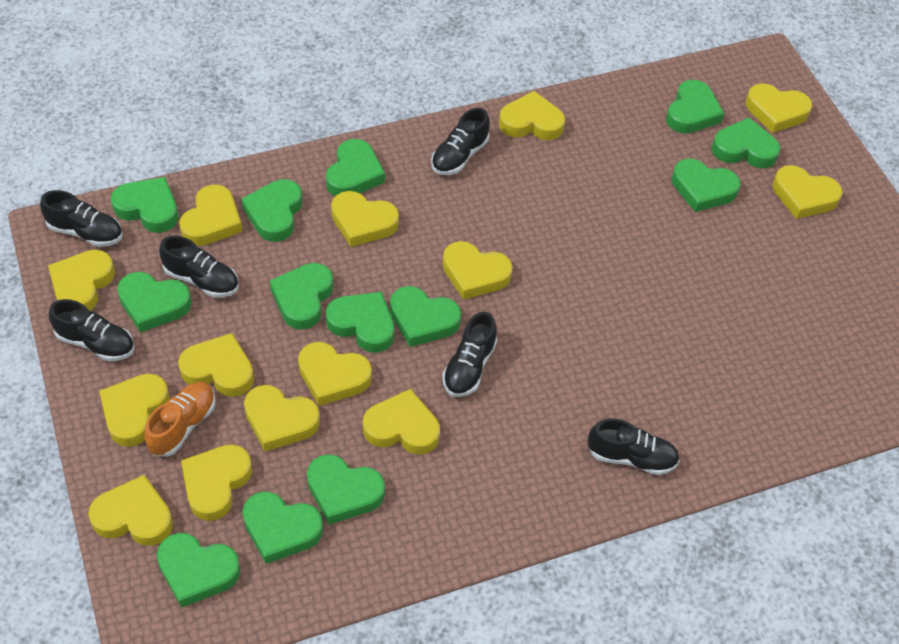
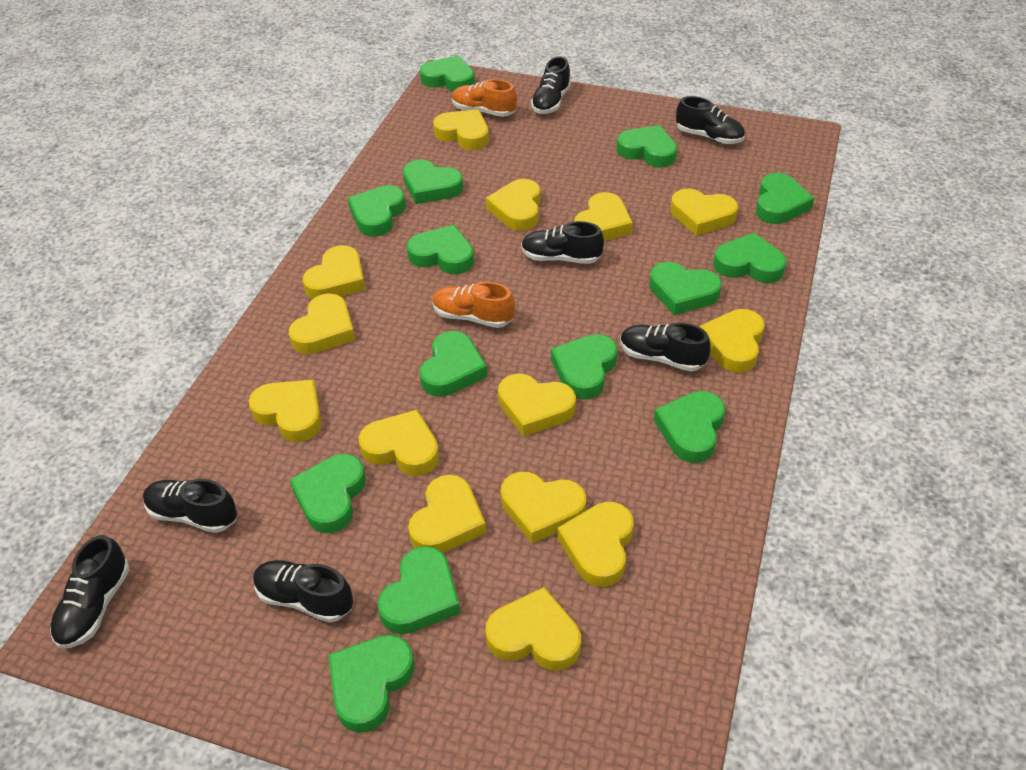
black shoe: 6 -> 7
green heart: 13 -> 14
orange shoe: 1 -> 2

